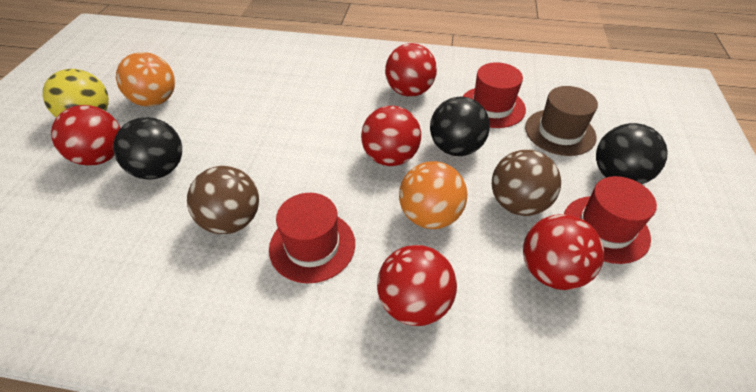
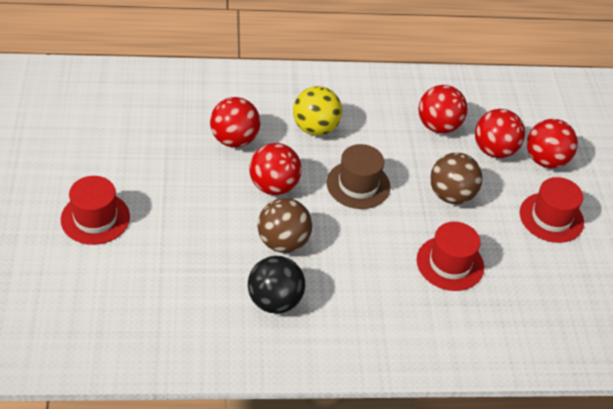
black ball: 3 -> 1
orange ball: 2 -> 0

